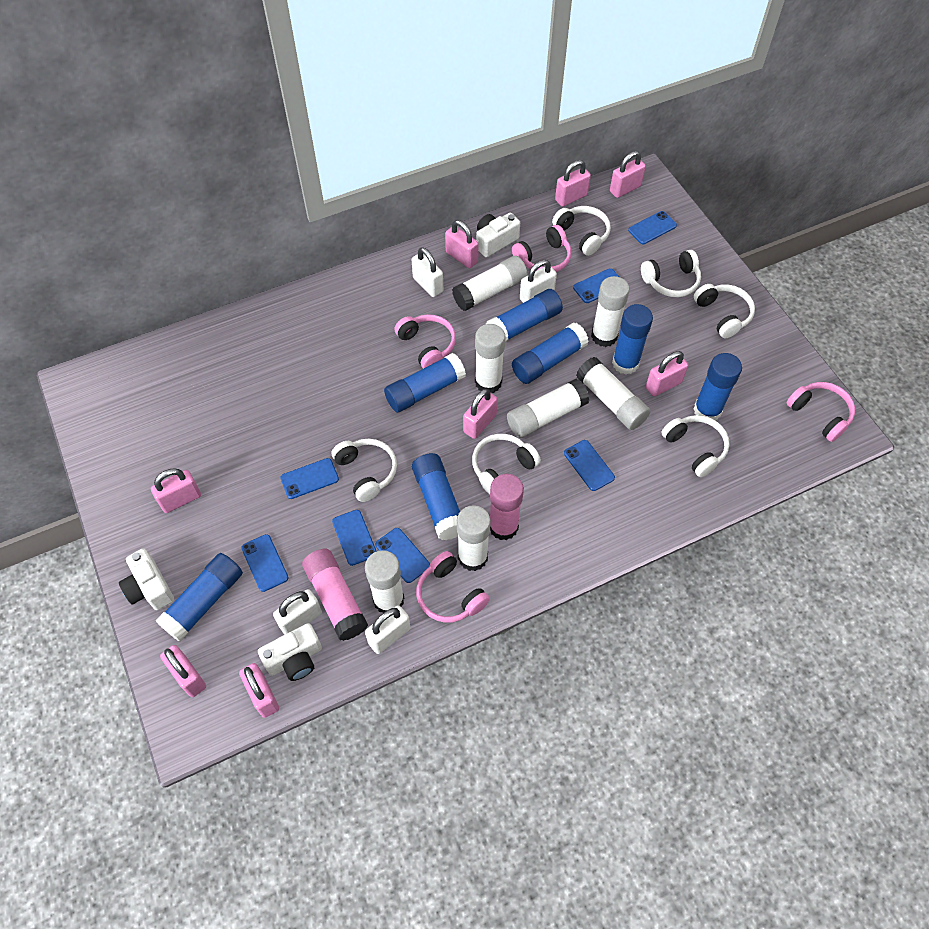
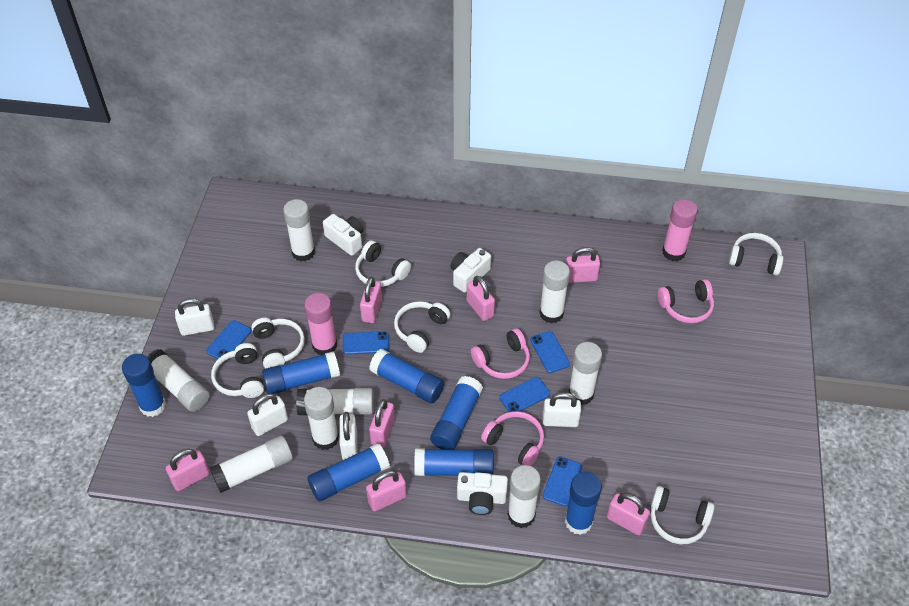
blue phone: 7 -> 5
pink headphones: 4 -> 3
pink padlock: 8 -> 7
white glue stick: 7 -> 8

